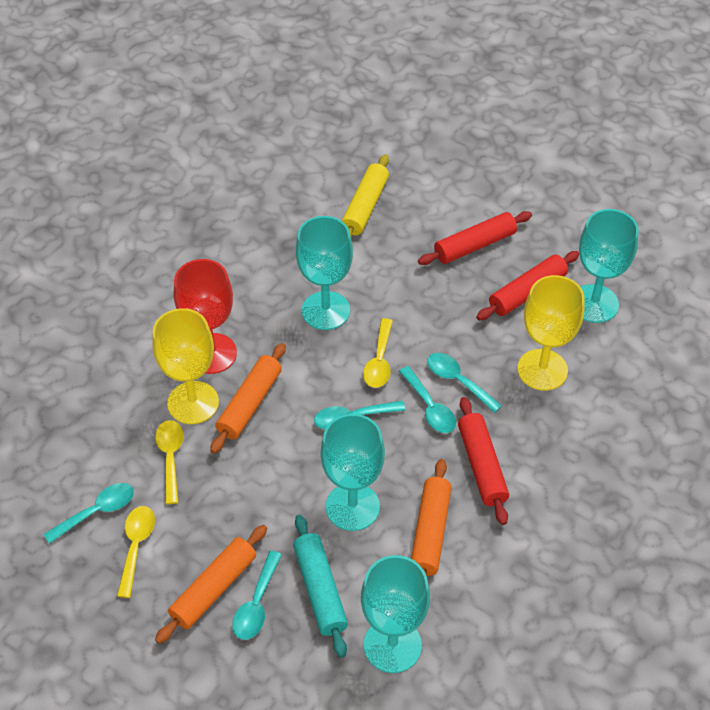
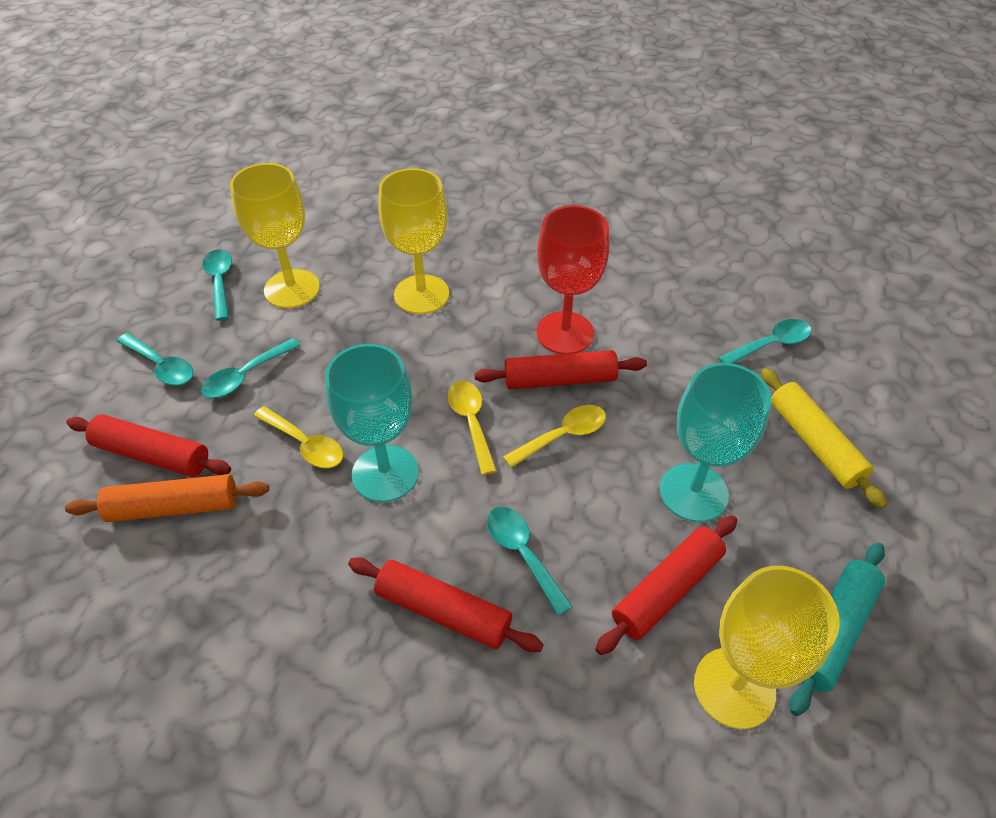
orange rolling pin: 3 -> 1
red rolling pin: 3 -> 4
turquoise goblet: 4 -> 2
yellow goblet: 2 -> 3

